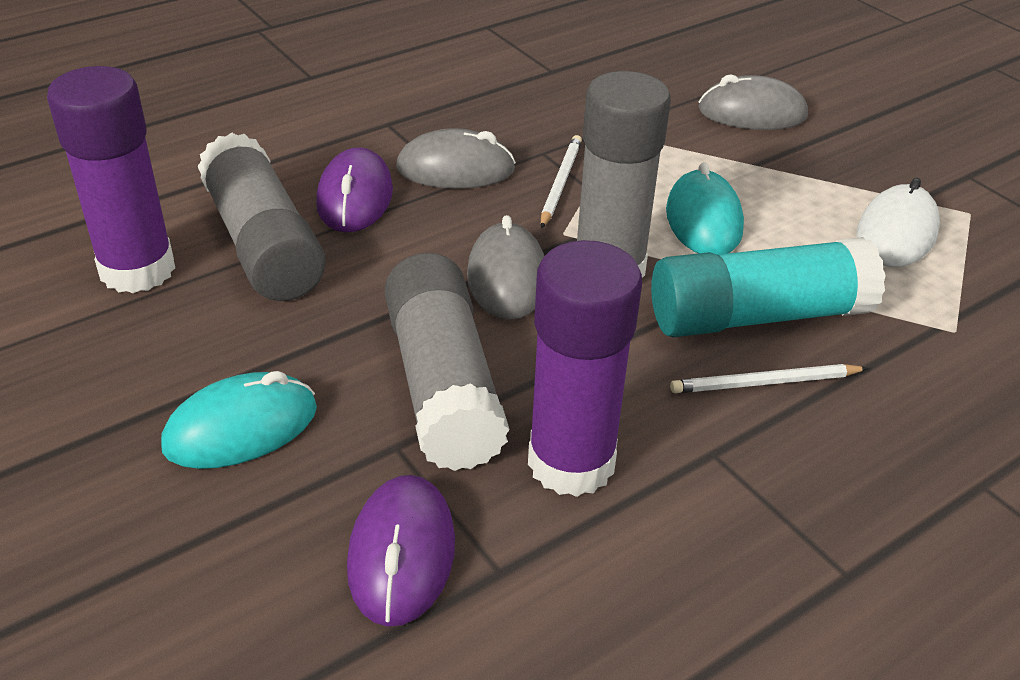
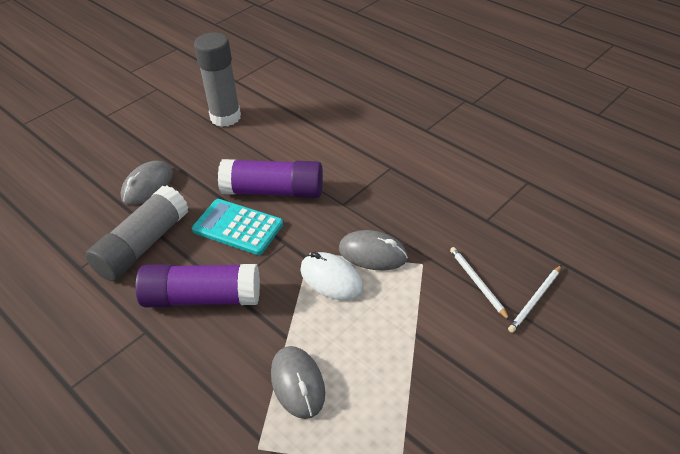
grey glue stick: 3 -> 2
purple mouse: 2 -> 0
turquoise calculator: 0 -> 1
turquoise glue stick: 1 -> 0
turquoise mouse: 2 -> 0

